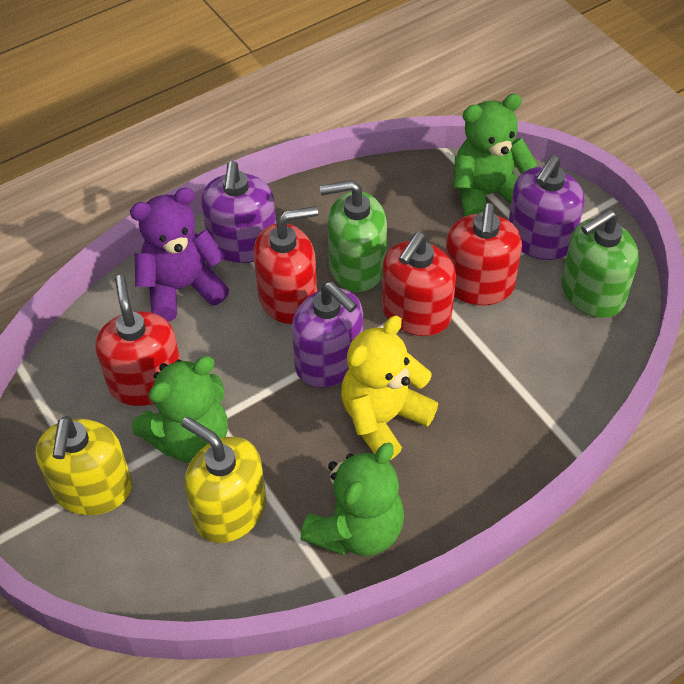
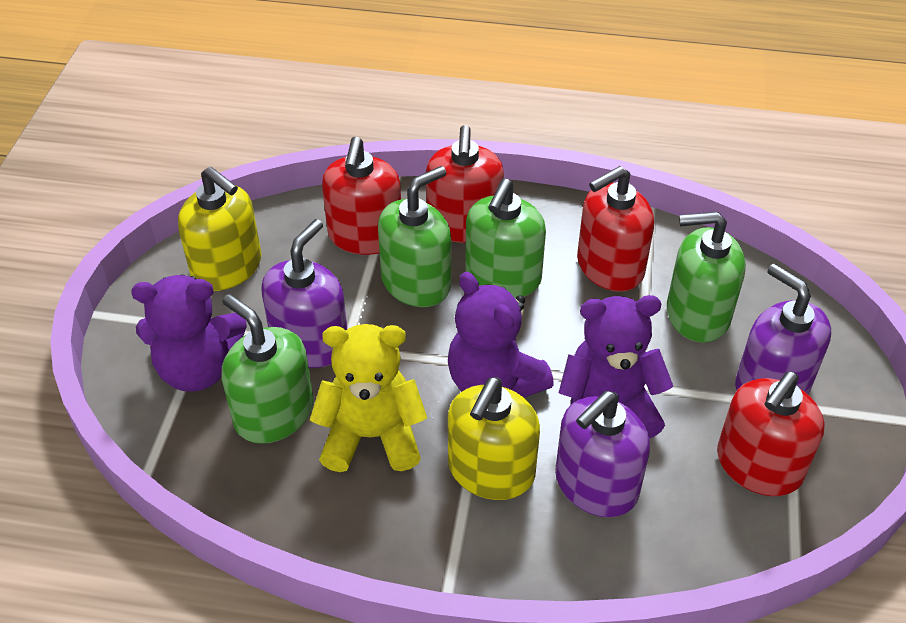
green soap dispenser: 2 -> 4
green teddy bear: 3 -> 0
purple teddy bear: 1 -> 3

